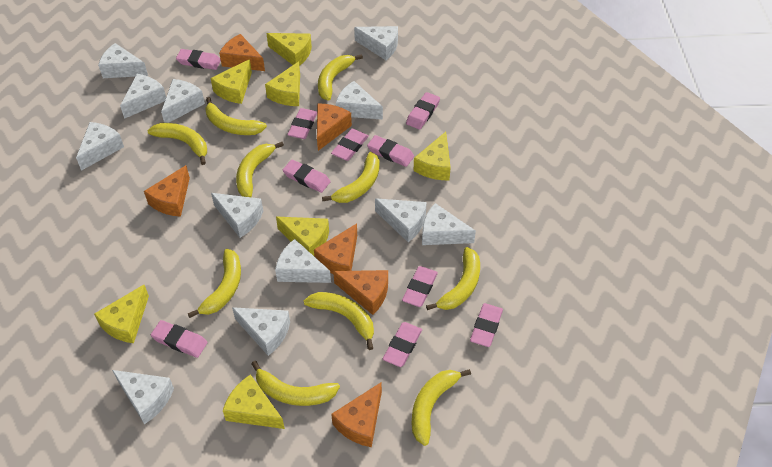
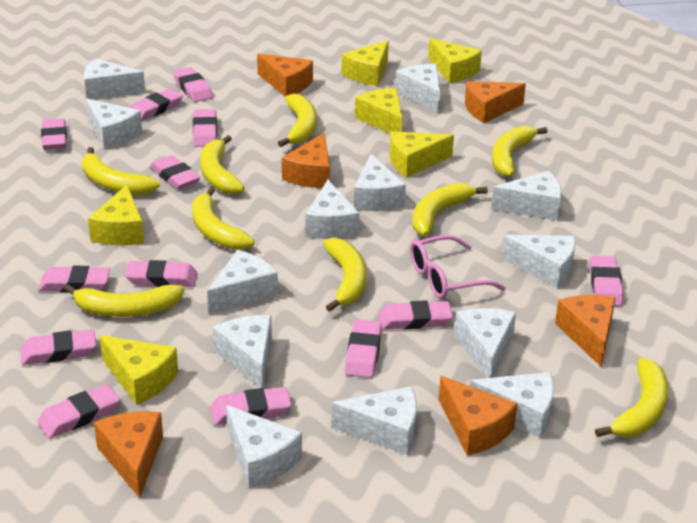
pink eraser: 10 -> 13
pink glasses: 0 -> 1
white cheese: 12 -> 13
yellow banana: 10 -> 9
yellow cheese: 7 -> 6

